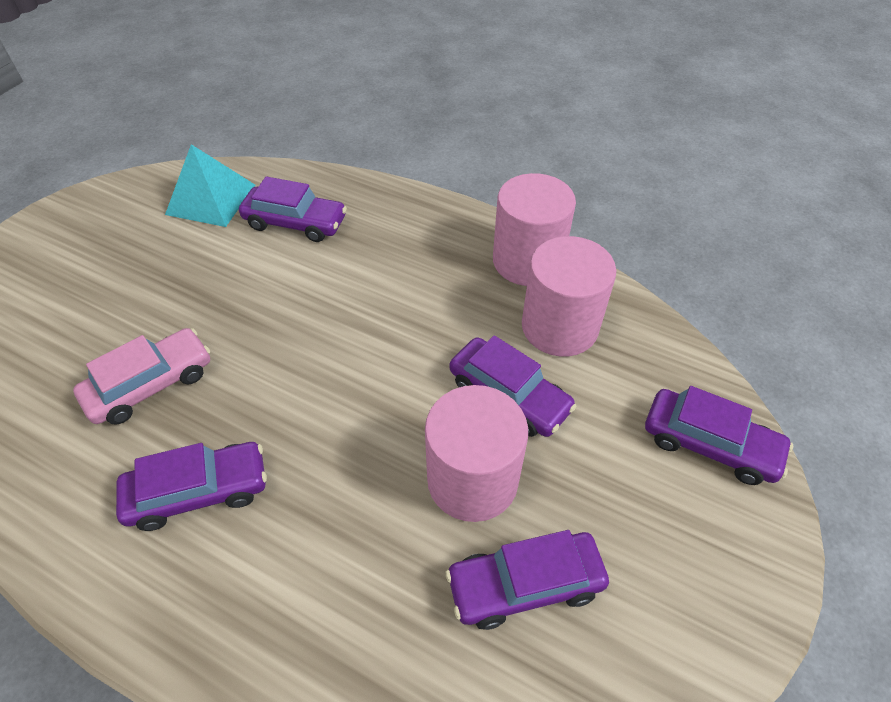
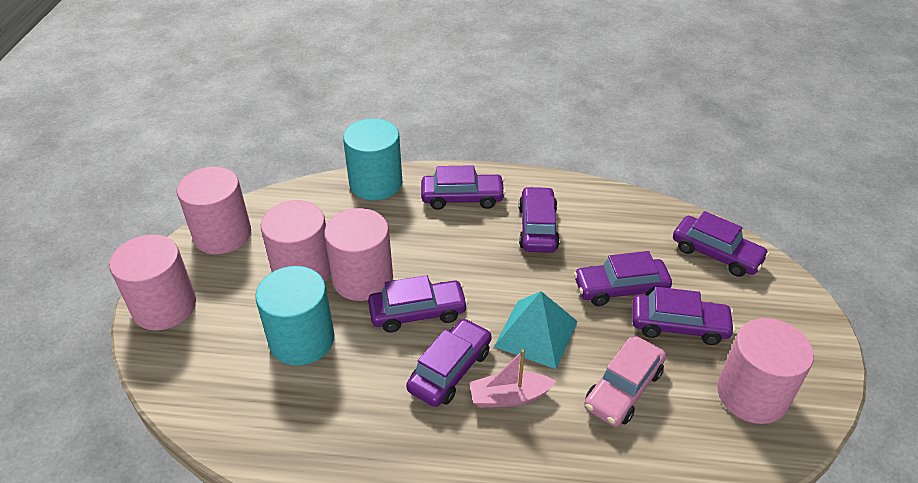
pink boat: 0 -> 1
pink cylinder: 3 -> 5
purple car: 5 -> 7
turquoise cylinder: 0 -> 2

